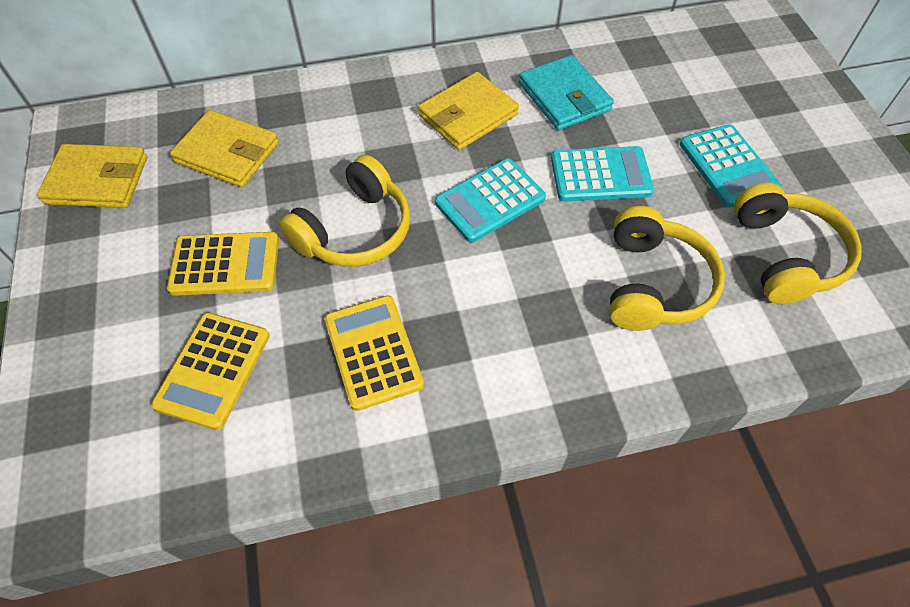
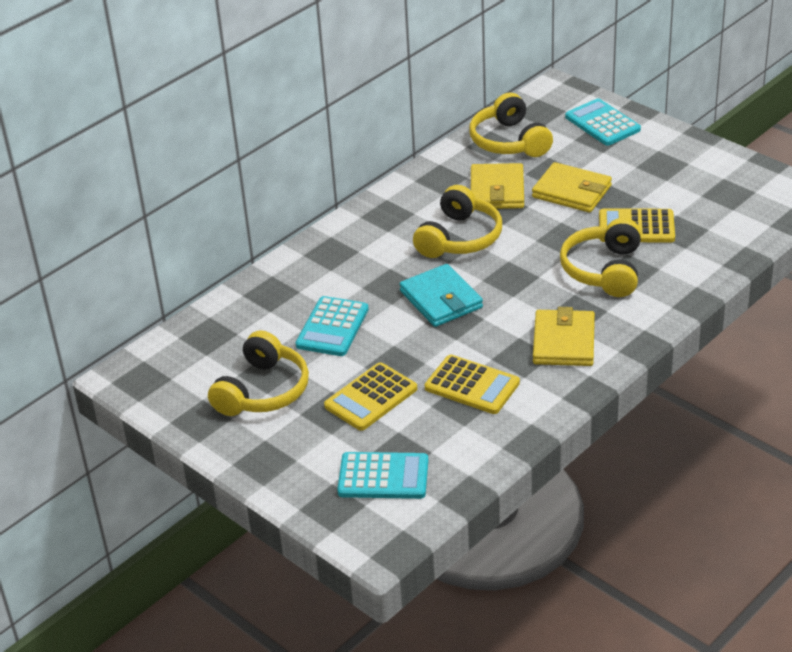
yellow headphones: 3 -> 4

